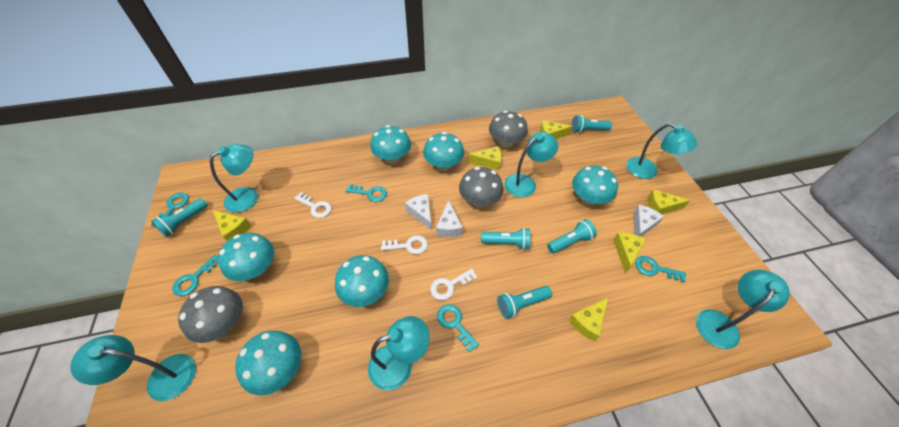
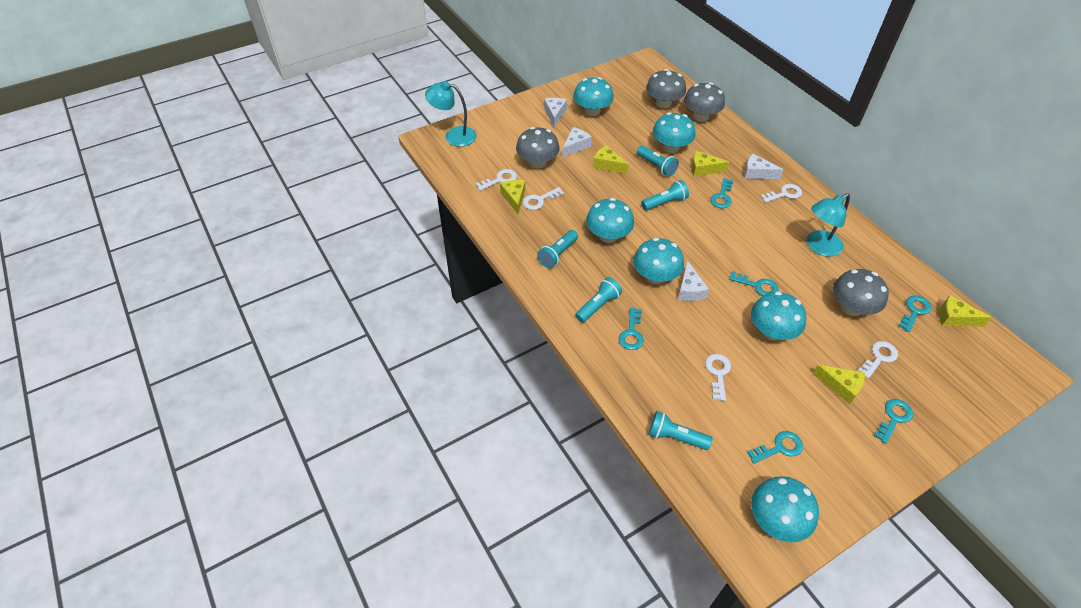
grey mushroom: 3 -> 4
turquoise key: 5 -> 6
turquoise lamp: 6 -> 2
white cheese: 3 -> 4
white key: 3 -> 5
yellow cheese: 6 -> 5

